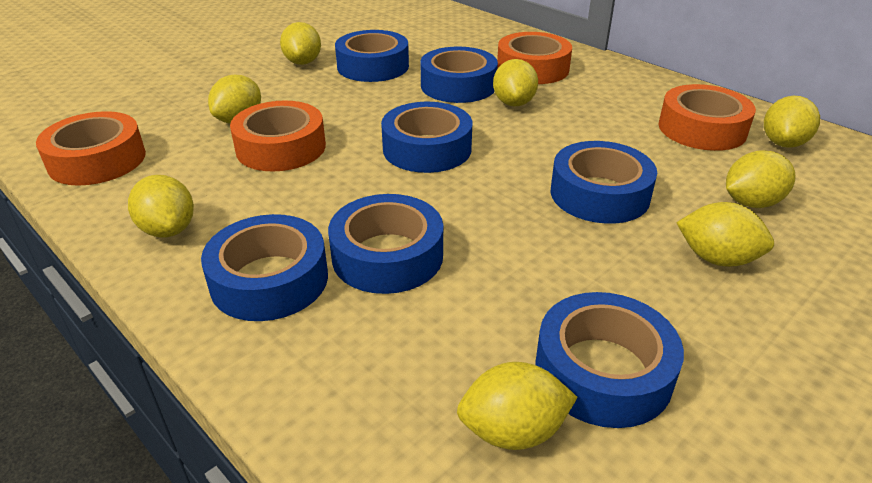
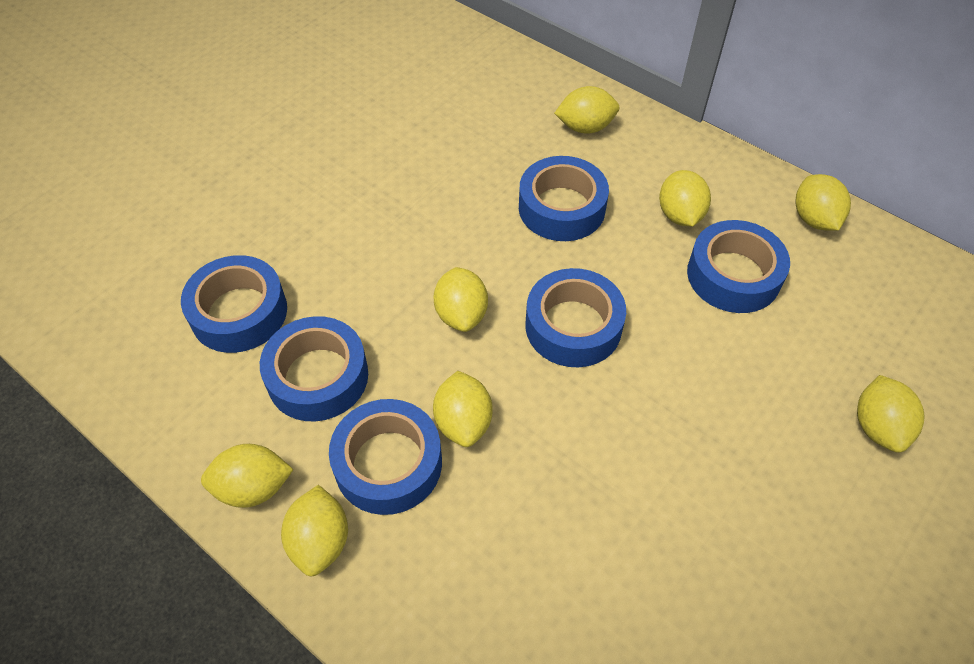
blue tape: 7 -> 6
orange tape: 4 -> 0

